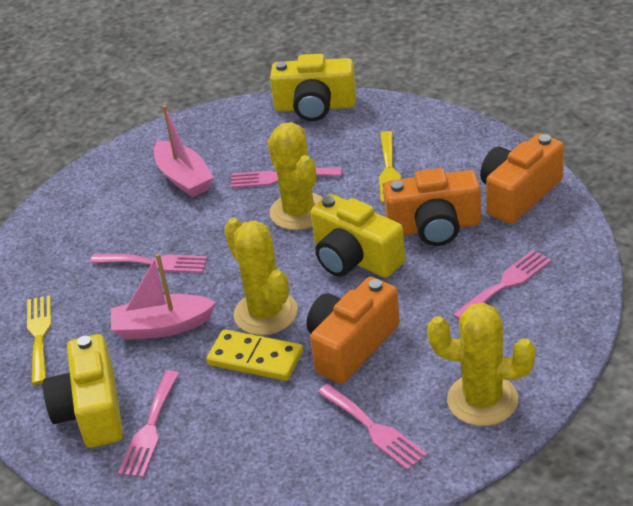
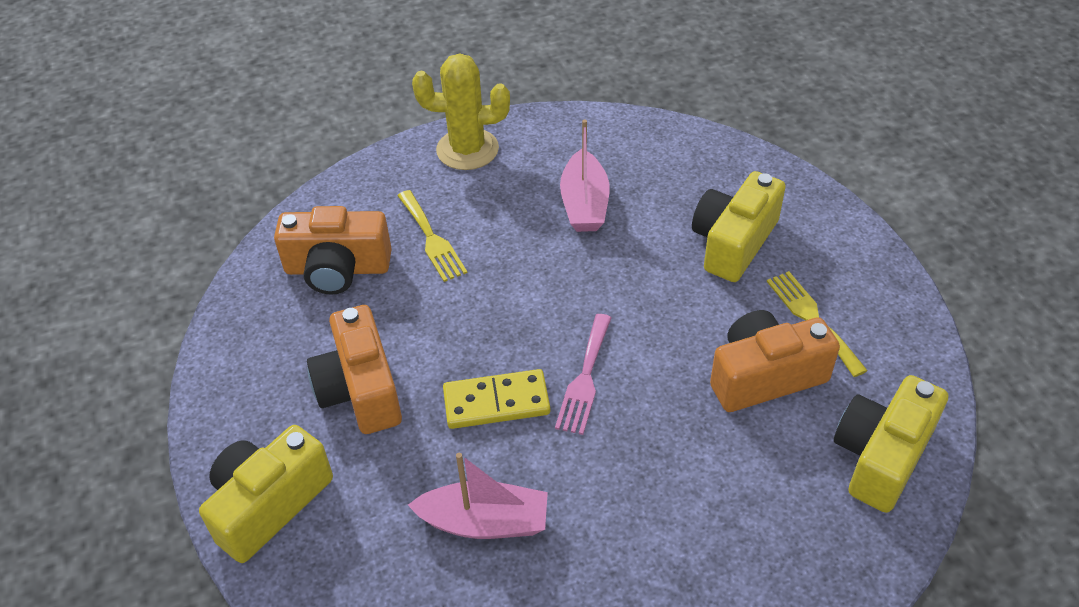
pink fork: 5 -> 1
yellow cactus: 3 -> 1

